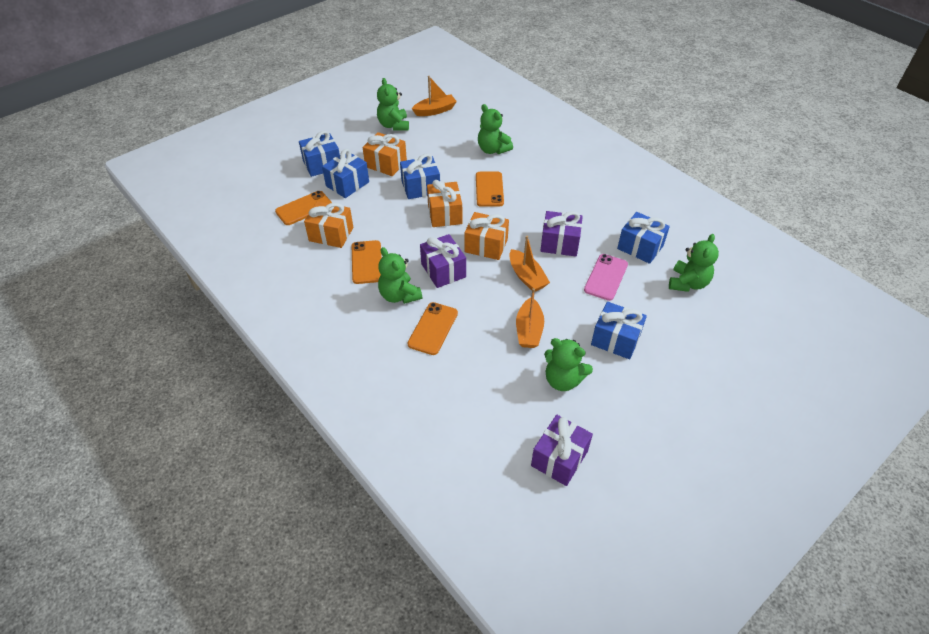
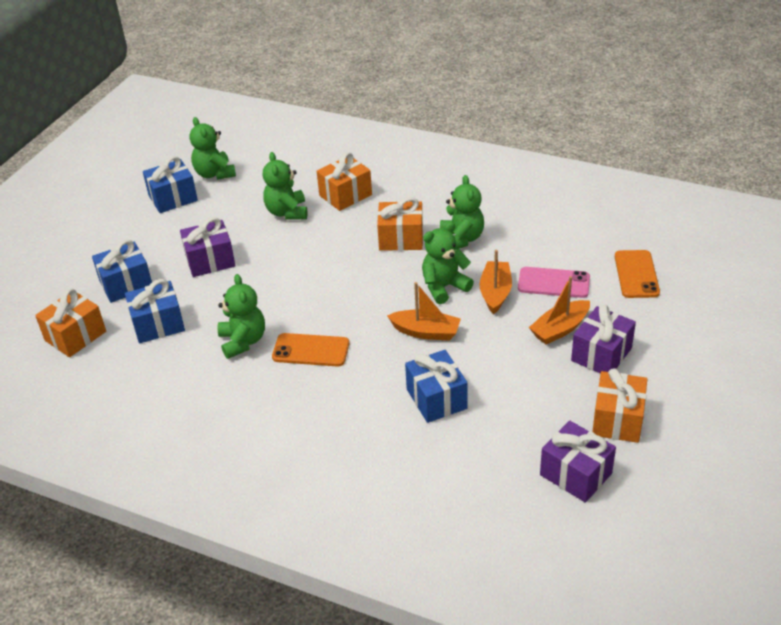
blue gift: 5 -> 4
orange phone: 4 -> 2

